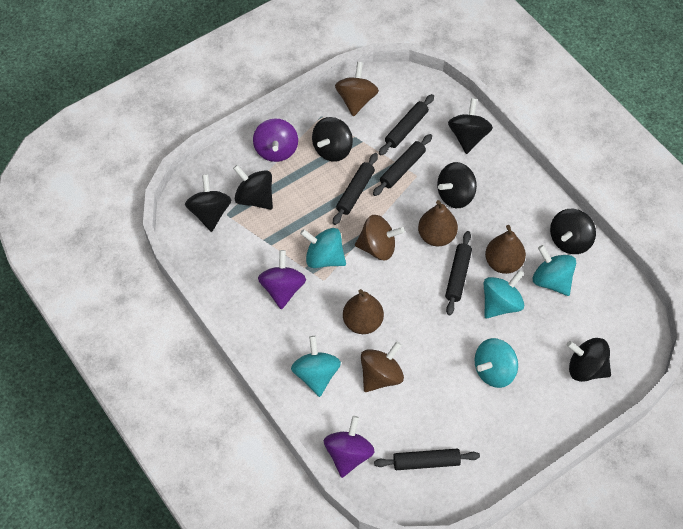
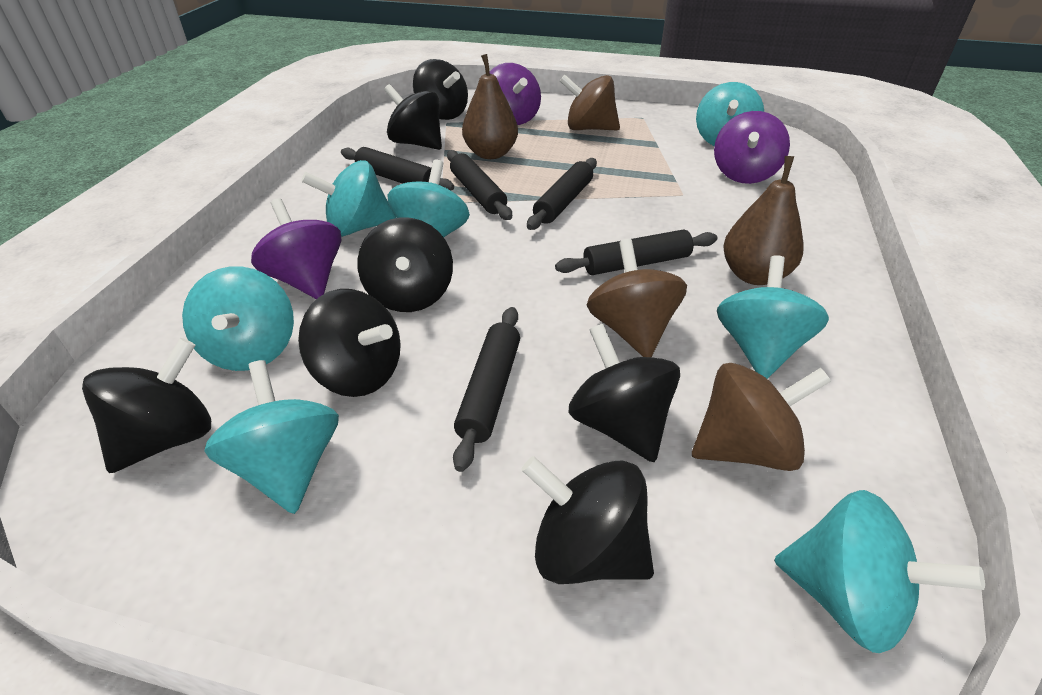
brown pear: 3 -> 2
turquoise spinning top: 5 -> 7

